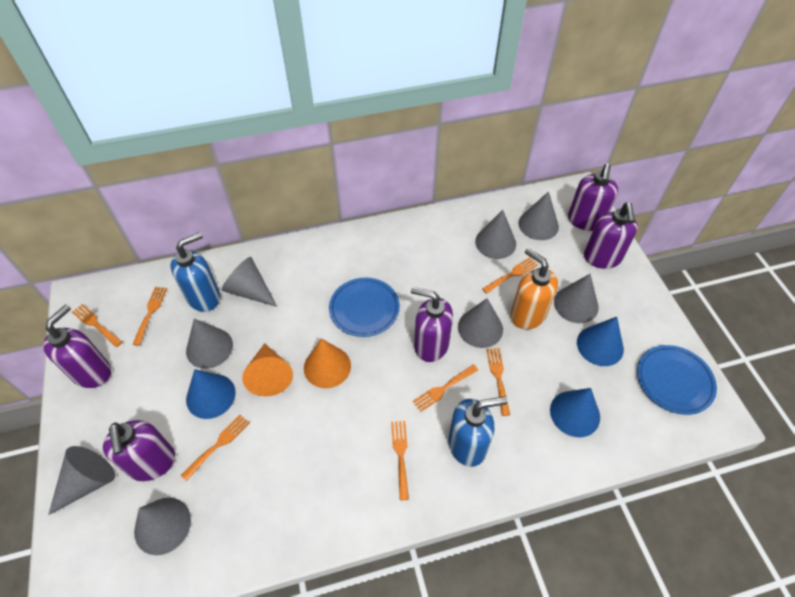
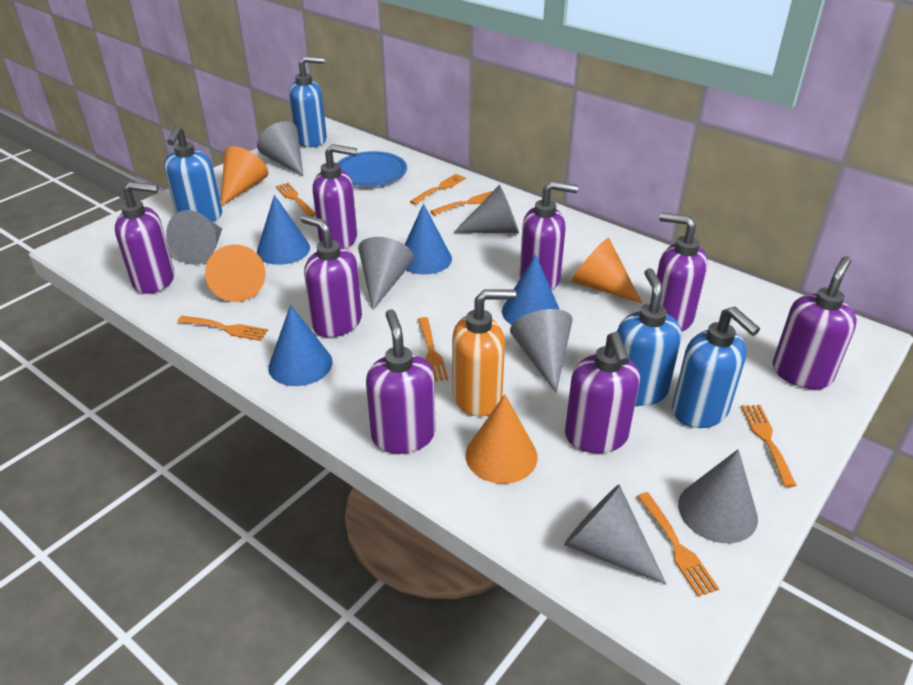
blue cone: 3 -> 4
blue plate: 2 -> 1
blue soap dispenser: 2 -> 4
grey cone: 8 -> 7
orange cone: 2 -> 4
purple soap dispenser: 5 -> 8

